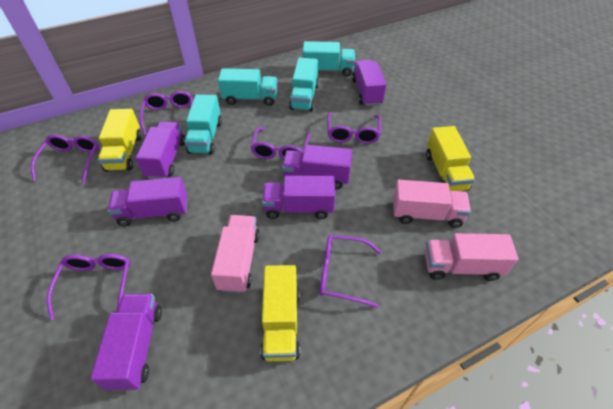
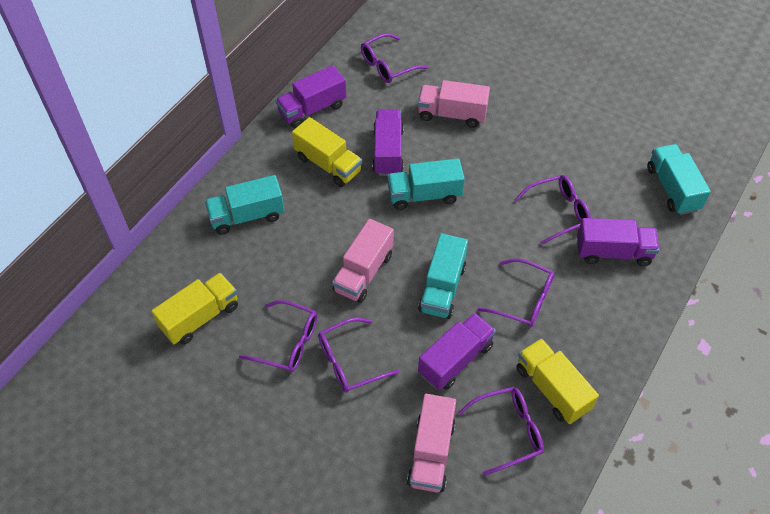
purple truck: 6 -> 4

